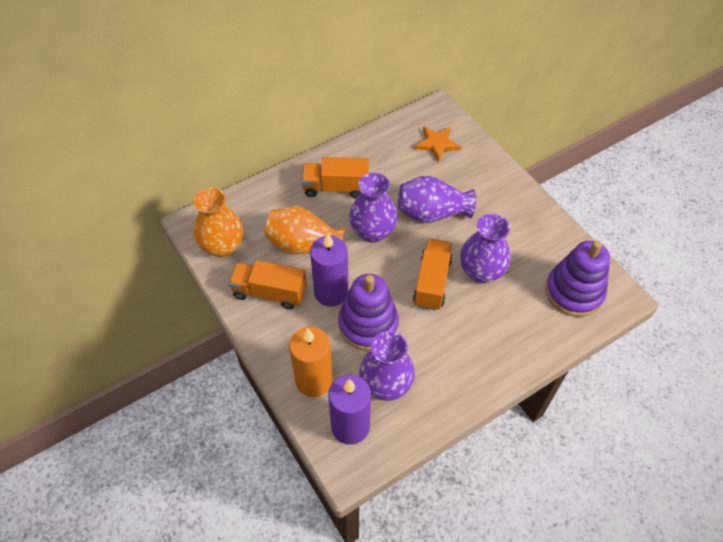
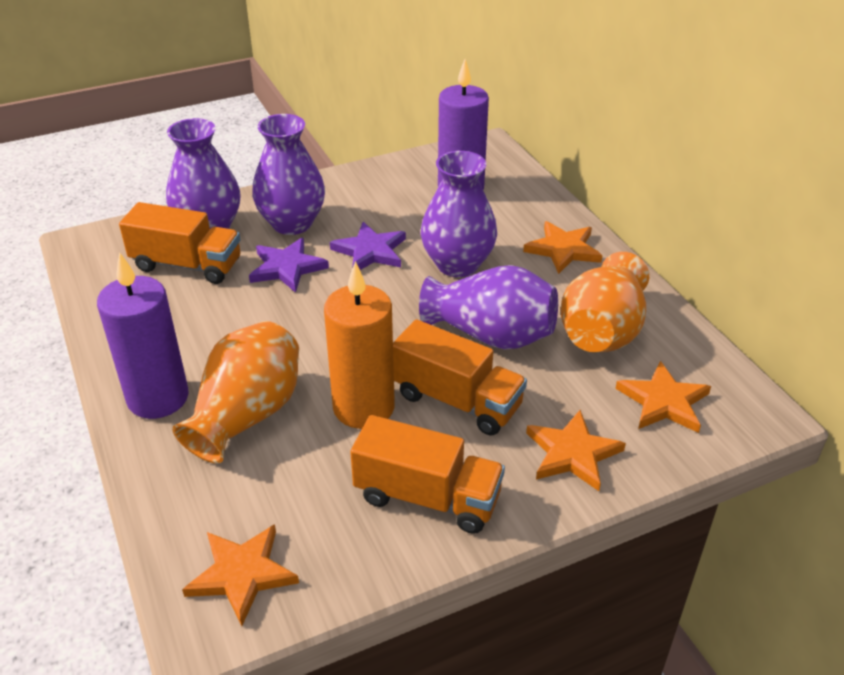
orange star: 1 -> 4
purple stacking toy: 2 -> 0
purple star: 0 -> 2

